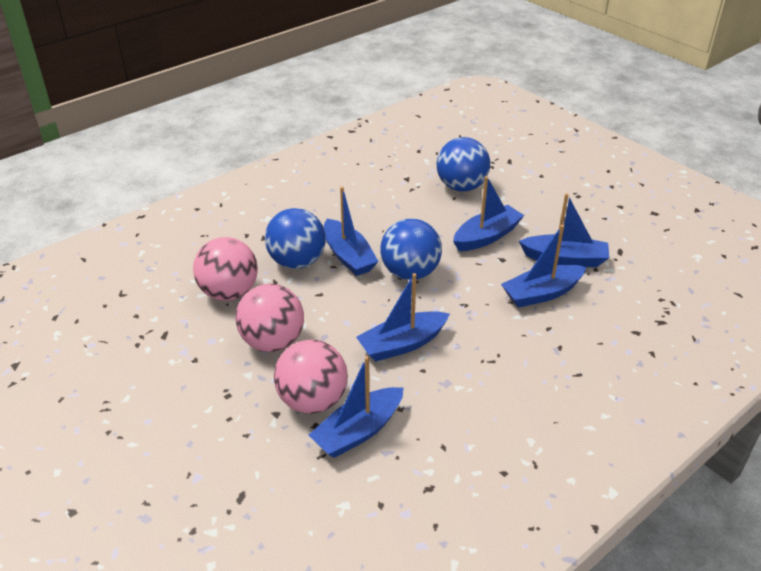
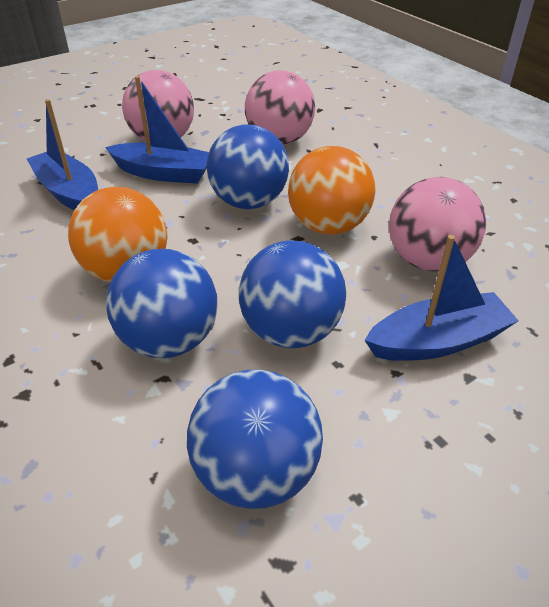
blue ball: 3 -> 4
blue boat: 6 -> 3
orange ball: 0 -> 2

